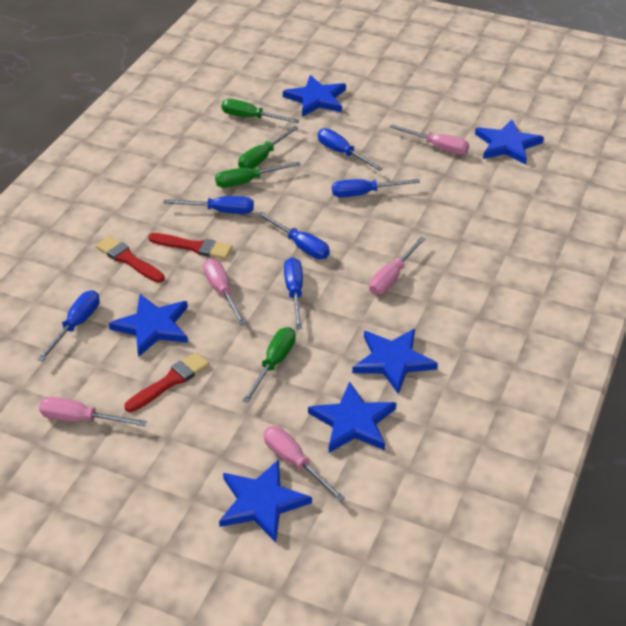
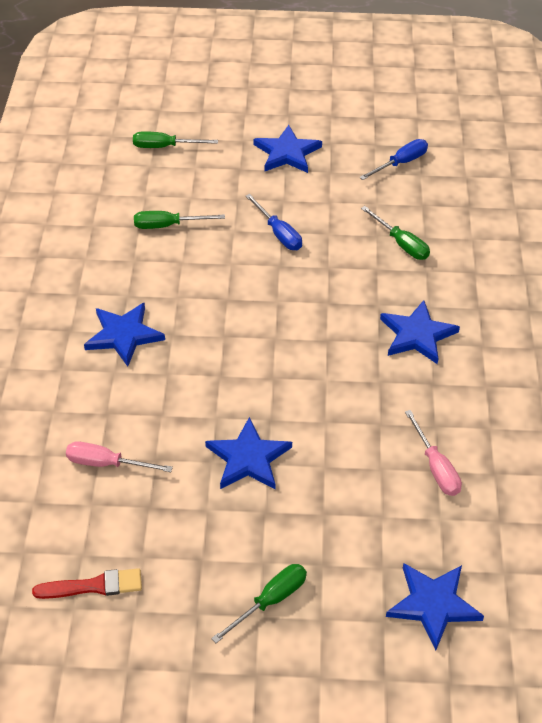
blue screwdriver: 6 -> 2
blue star: 6 -> 5
pink screwdriver: 5 -> 2
red brush: 3 -> 1

